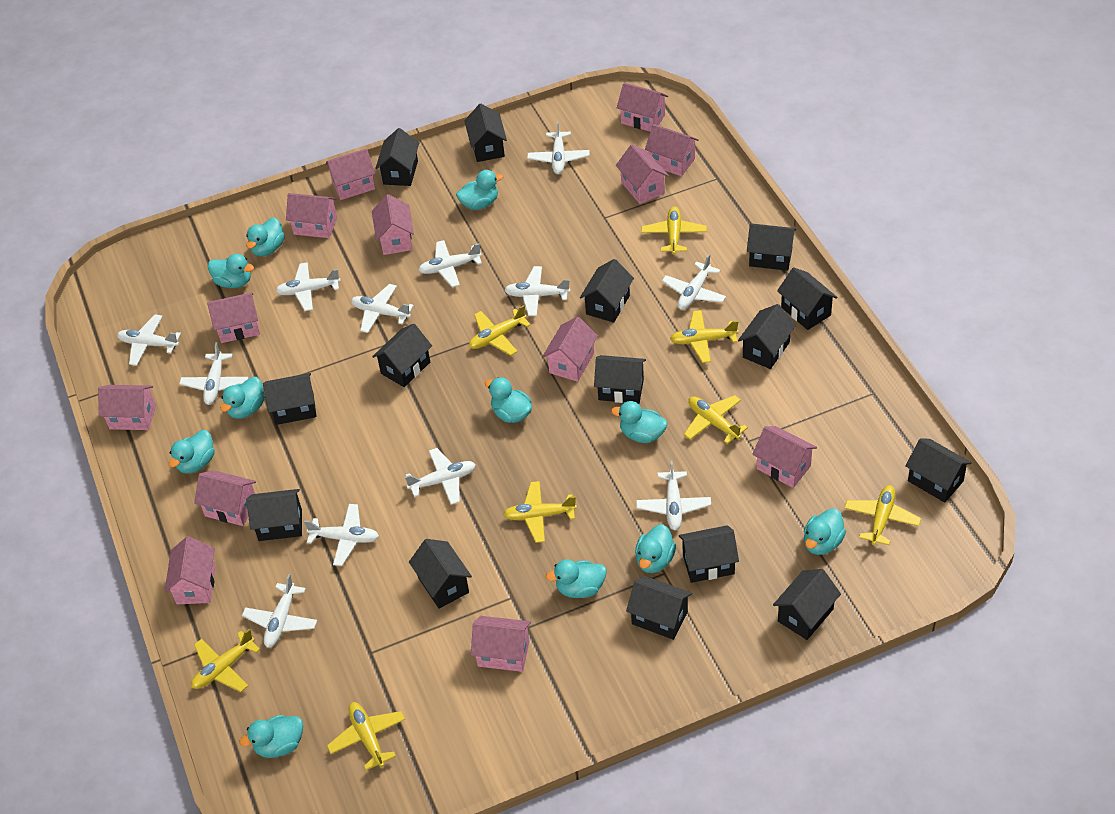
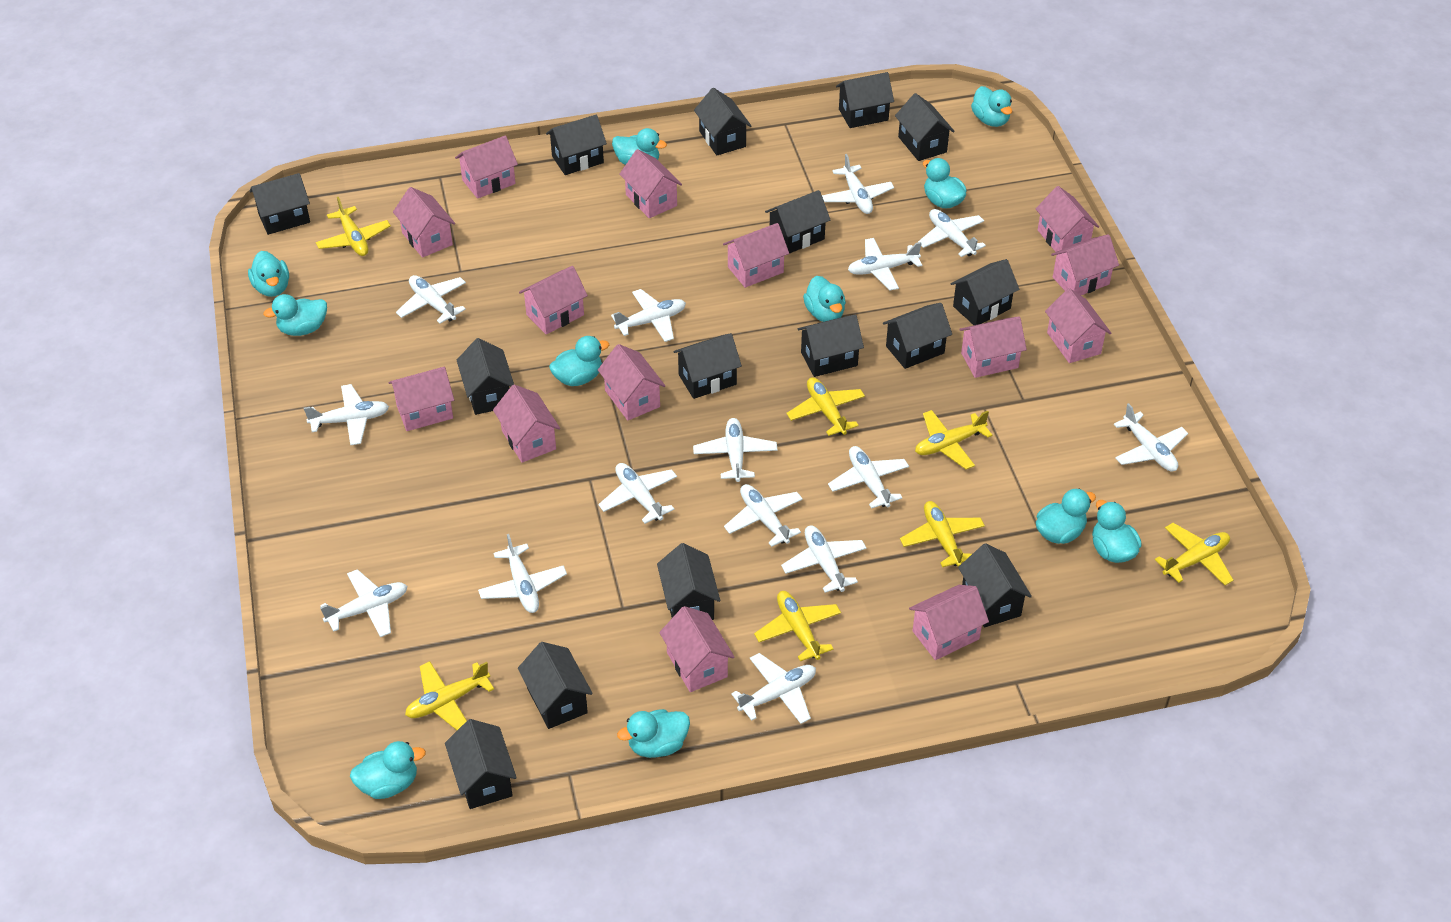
pink house: 13 -> 14
white plane: 12 -> 15
yellow plane: 8 -> 7

